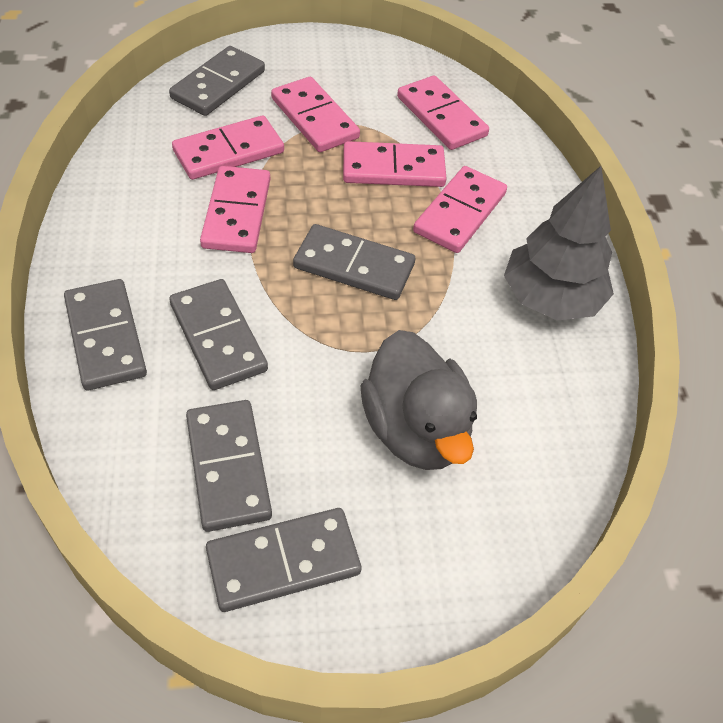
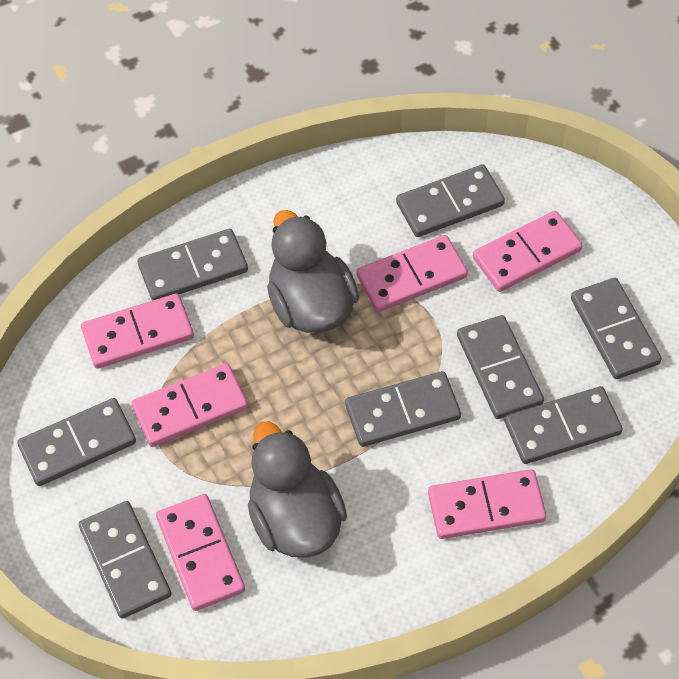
grey domino: 6 -> 8
grey duck: 1 -> 2
grey tree: 1 -> 0

